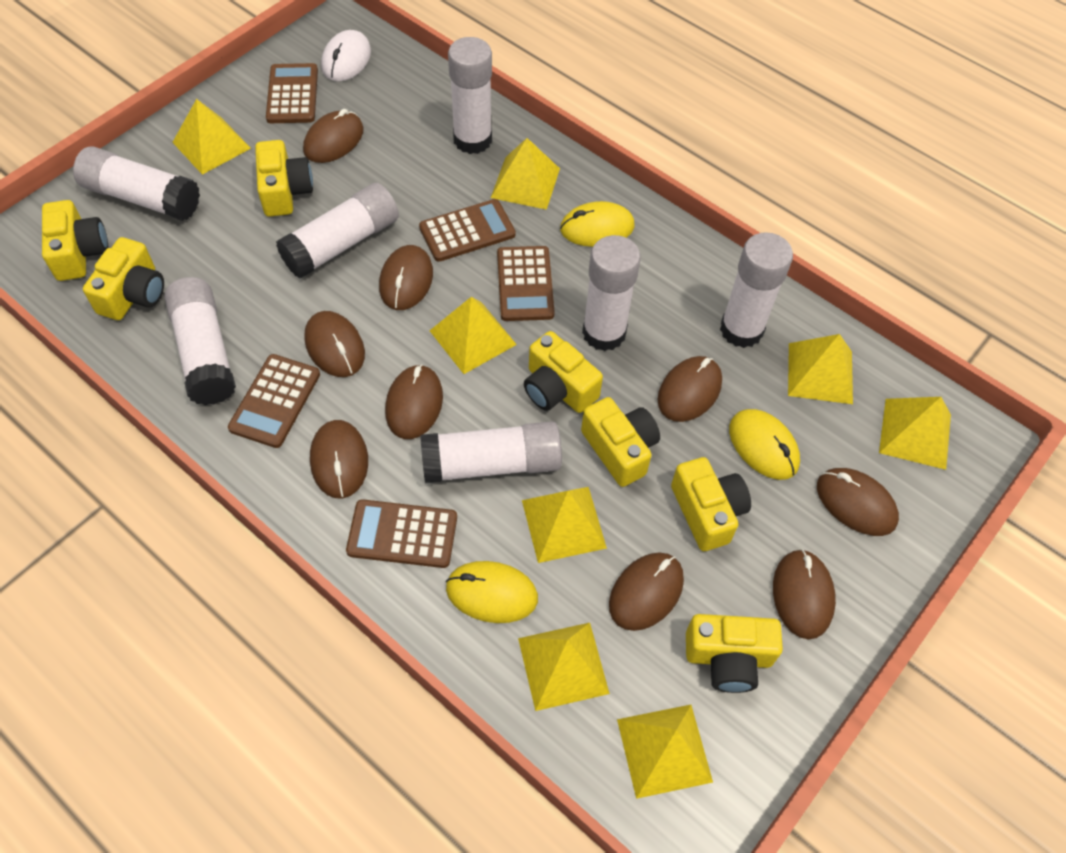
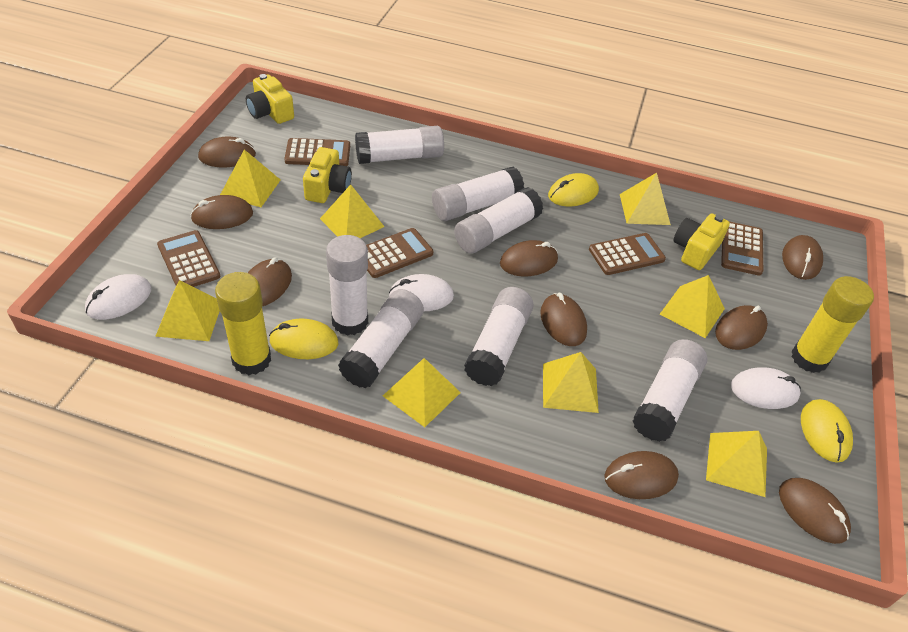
white mouse: 1 -> 3
yellow camera: 7 -> 3
yellow glue stick: 0 -> 2

